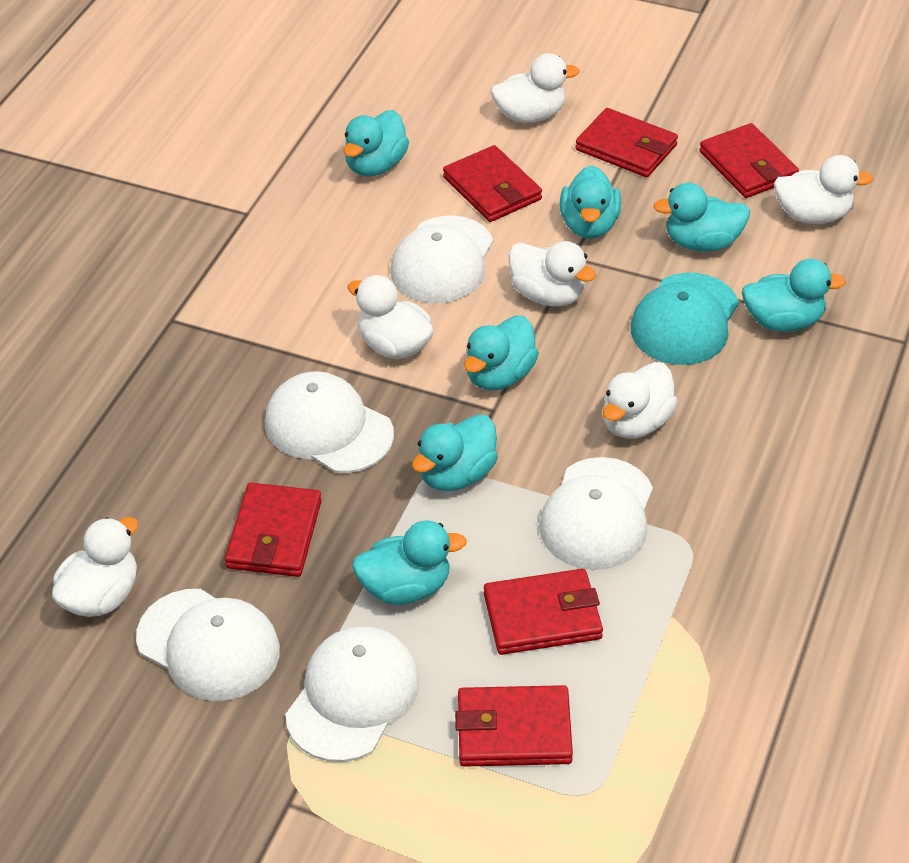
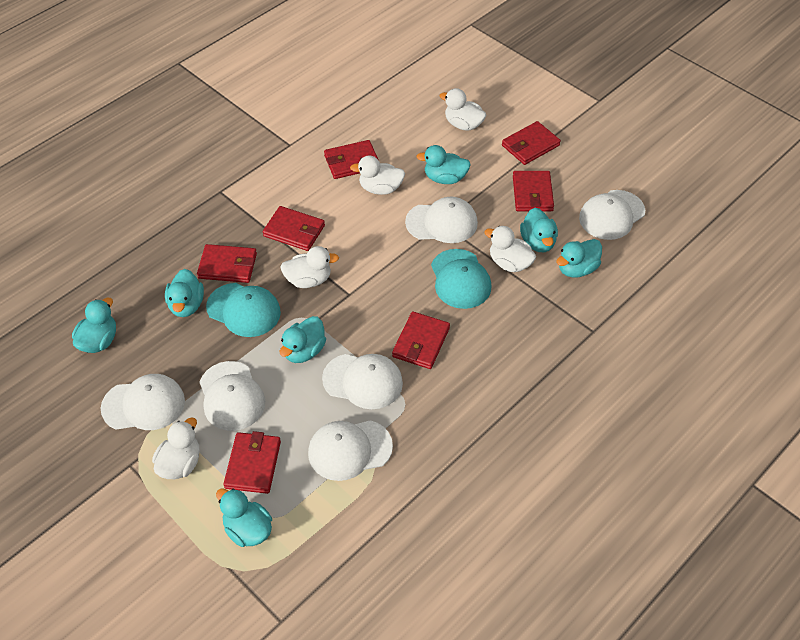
red wallet: 6 -> 7
turquoise cap: 1 -> 2
white cap: 5 -> 6
white duck: 6 -> 5

